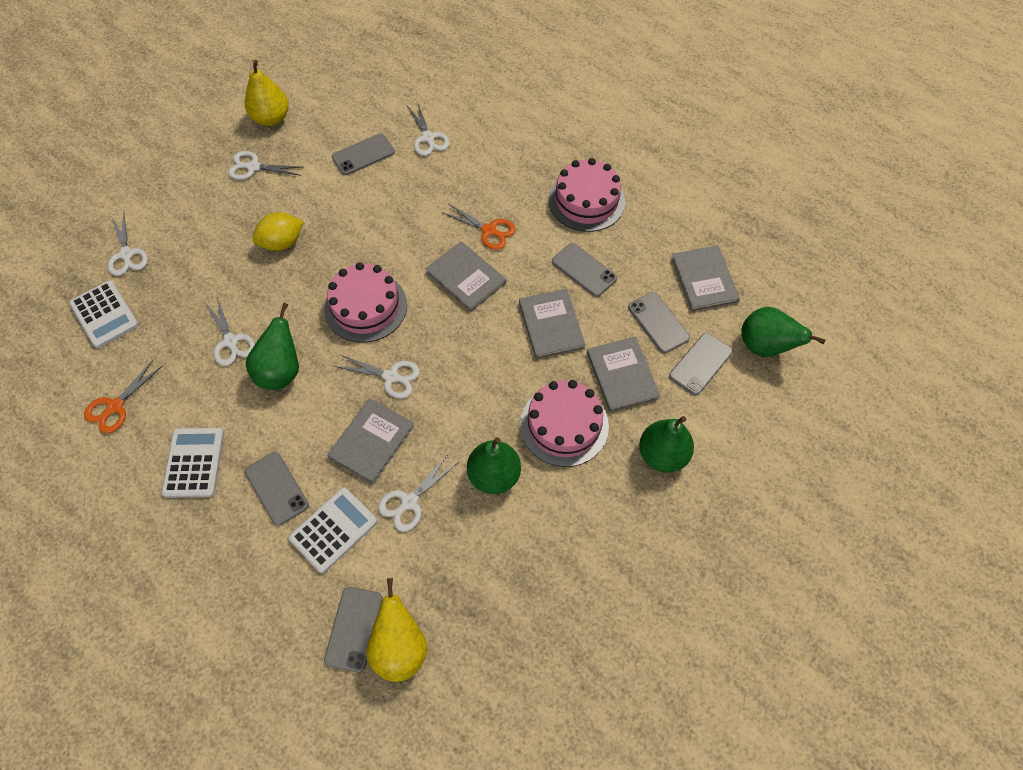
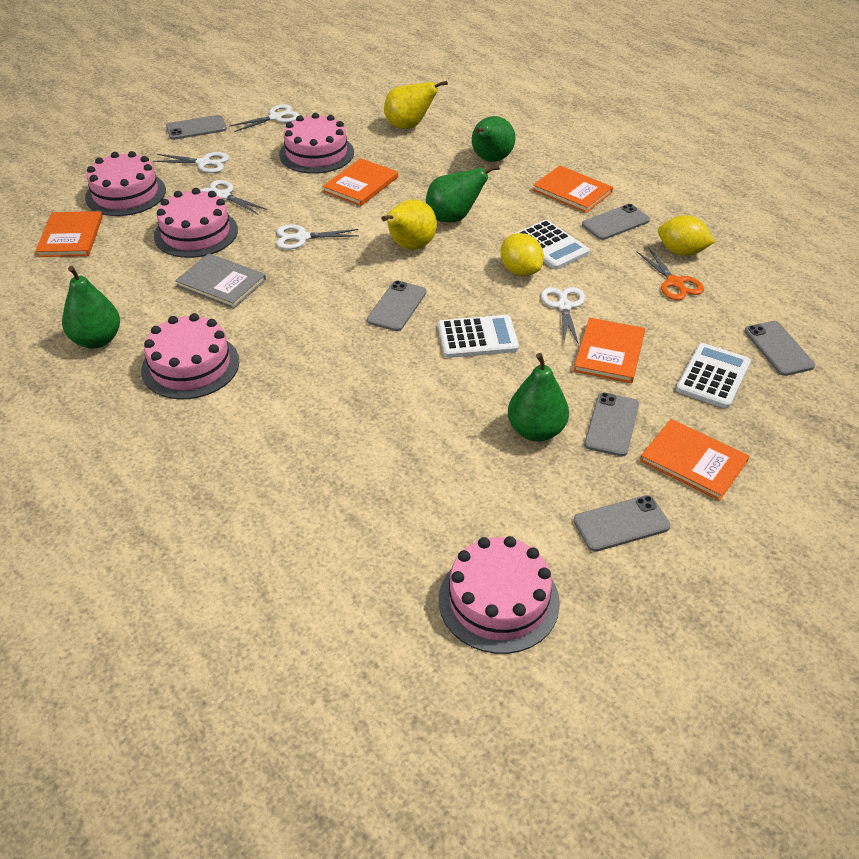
grey book: 5 -> 1
orange book: 0 -> 5
orange scissors: 2 -> 1
pink cake: 3 -> 5
white scissors: 6 -> 5
yellow lemon: 1 -> 2

